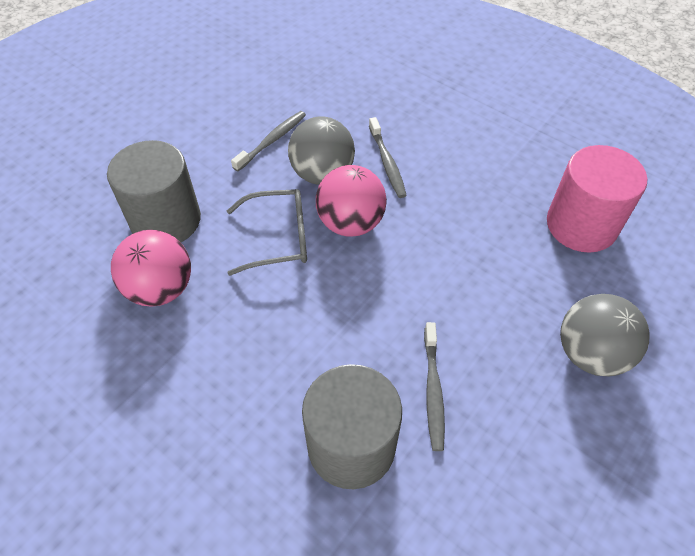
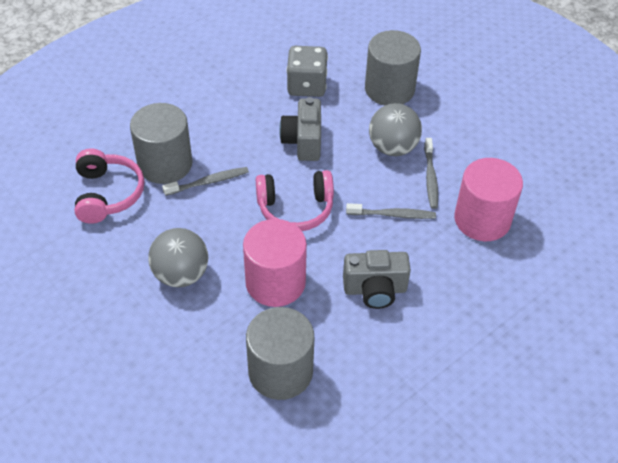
grey camera: 0 -> 2
grey cylinder: 2 -> 3
grey dice: 0 -> 1
grey glasses: 1 -> 0
pink ball: 2 -> 0
pink cylinder: 1 -> 2
pink headphones: 0 -> 2

